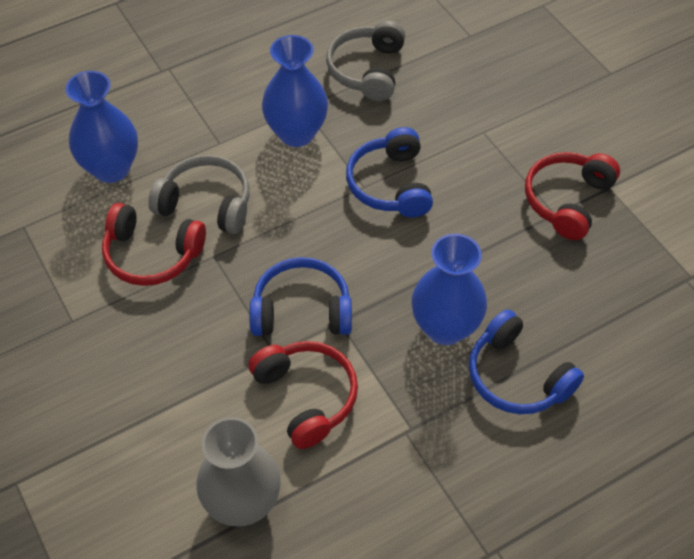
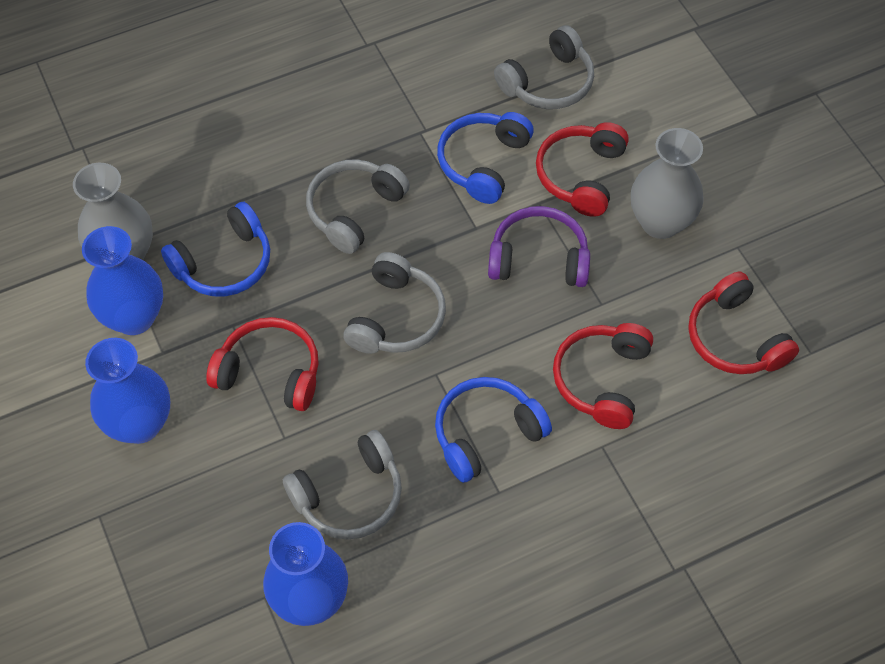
grey headphones: 2 -> 4
grey vase: 1 -> 2
purple headphones: 0 -> 1
red headphones: 3 -> 4

